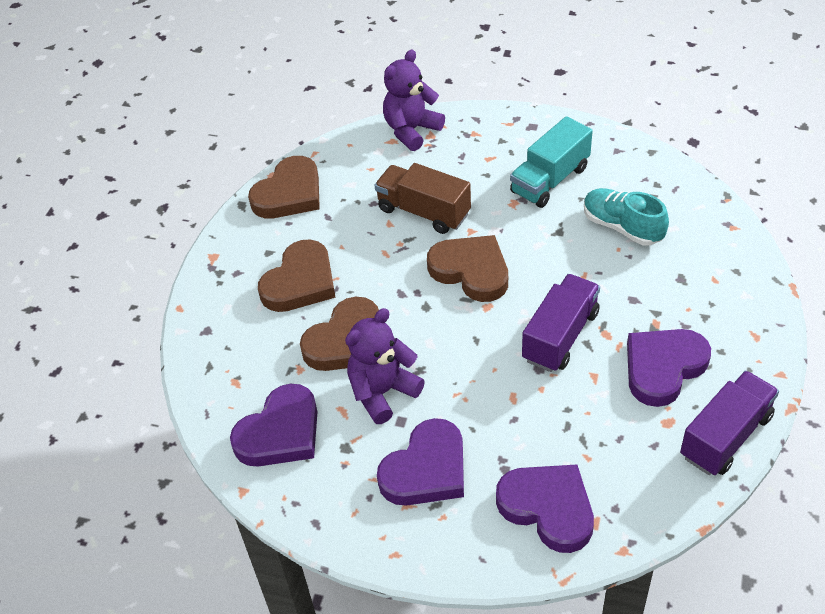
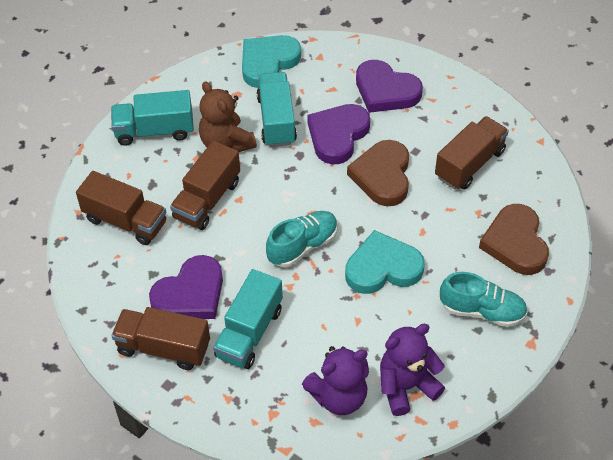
brown heart: 4 -> 2
brown teddy bear: 0 -> 1
brown truck: 1 -> 4
purple heart: 4 -> 3
purple truck: 2 -> 0
turquoise heart: 0 -> 2
turquoise shoe: 1 -> 2
turquoise truck: 1 -> 3

